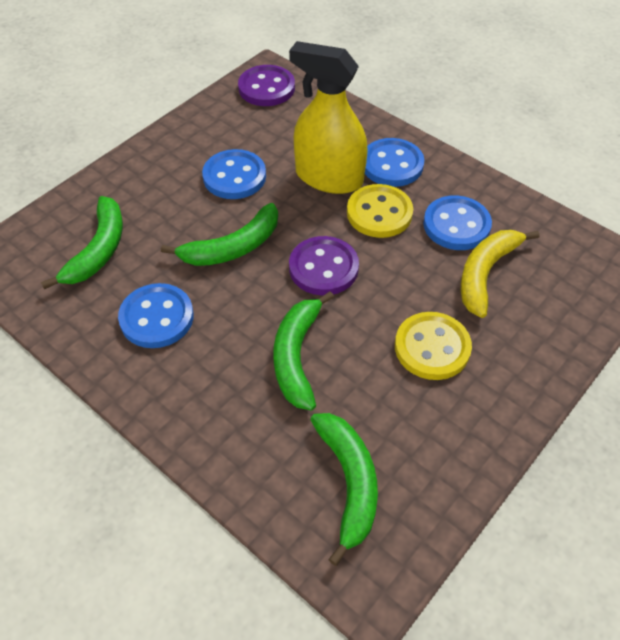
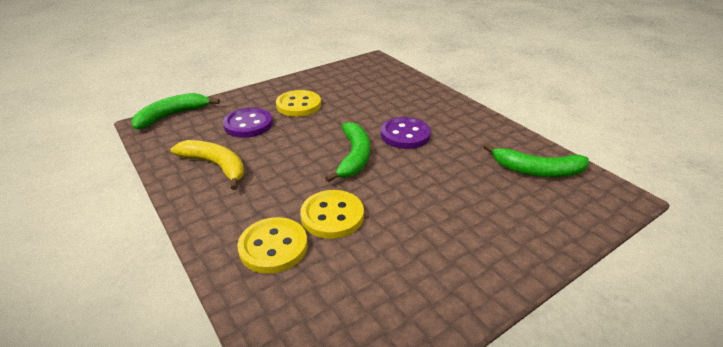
blue button: 4 -> 0
green banana: 4 -> 3
yellow button: 2 -> 3
yellow spray bottle: 1 -> 0

